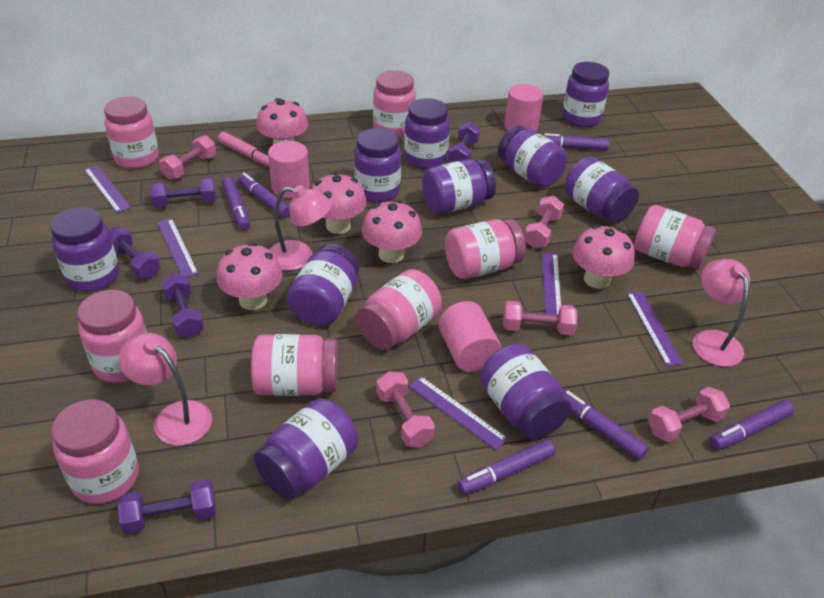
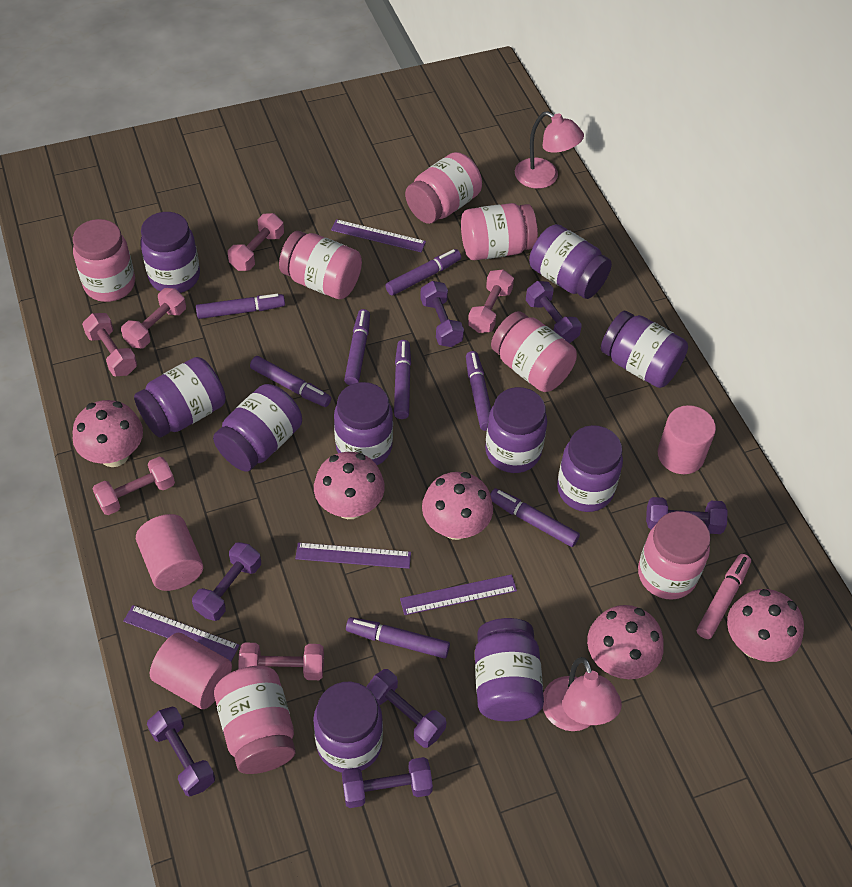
pink dumbbell: 5 -> 6
pink jar: 8 -> 7
pink lamp: 3 -> 2
purple dumbbell: 5 -> 7
purple marker: 6 -> 8
purple ruler: 5 -> 4

